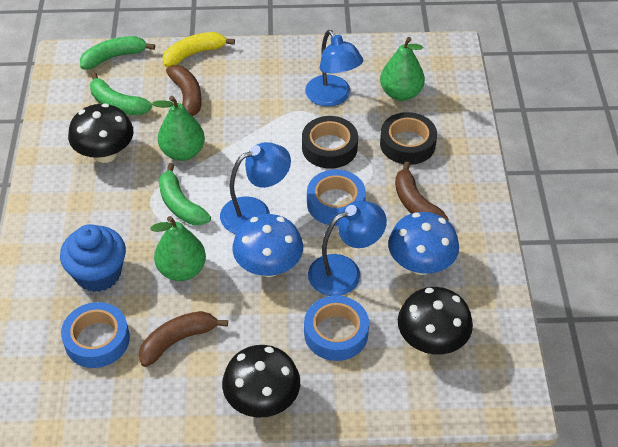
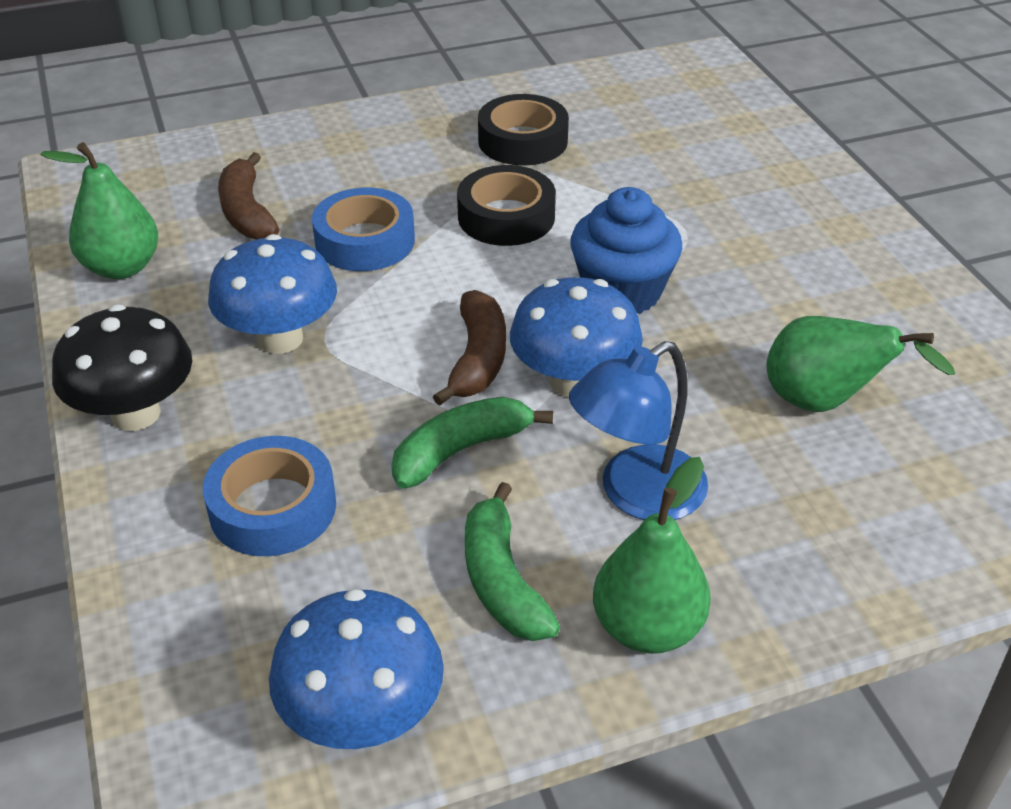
black mushroom: 3 -> 1
blue lamp: 3 -> 1
blue mushroom: 2 -> 3
blue tape: 3 -> 2
brown banana: 3 -> 2
green banana: 3 -> 2
yellow banana: 1 -> 0

